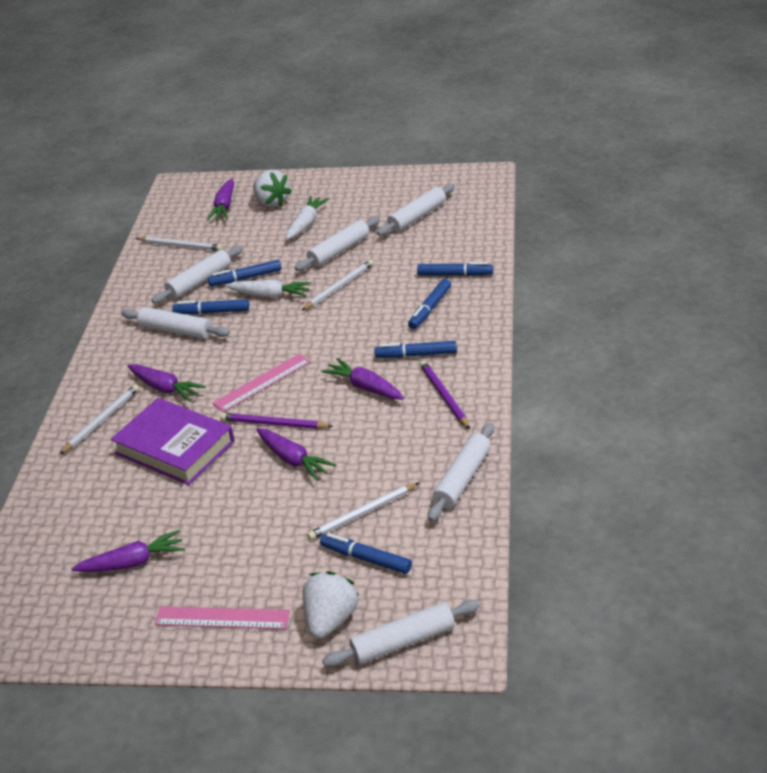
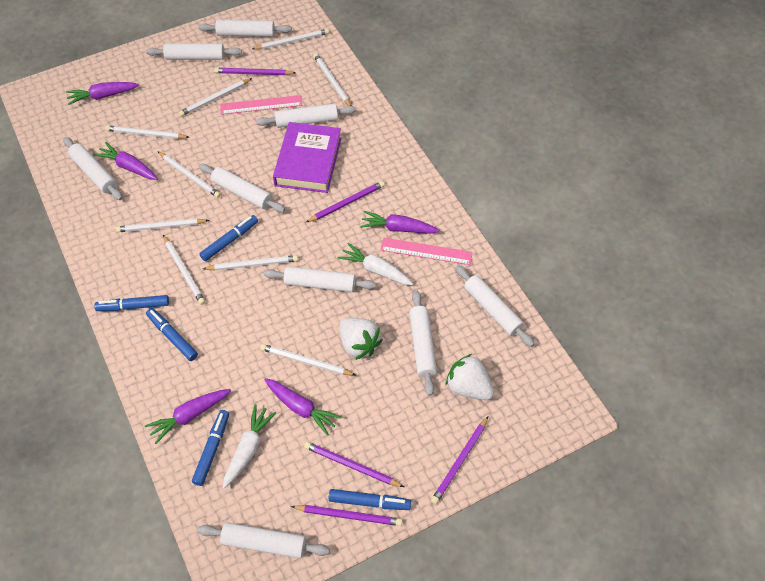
blue marker: 6 -> 5
purple pencil: 2 -> 5
white pencil: 4 -> 9
white rolling pin: 6 -> 9

